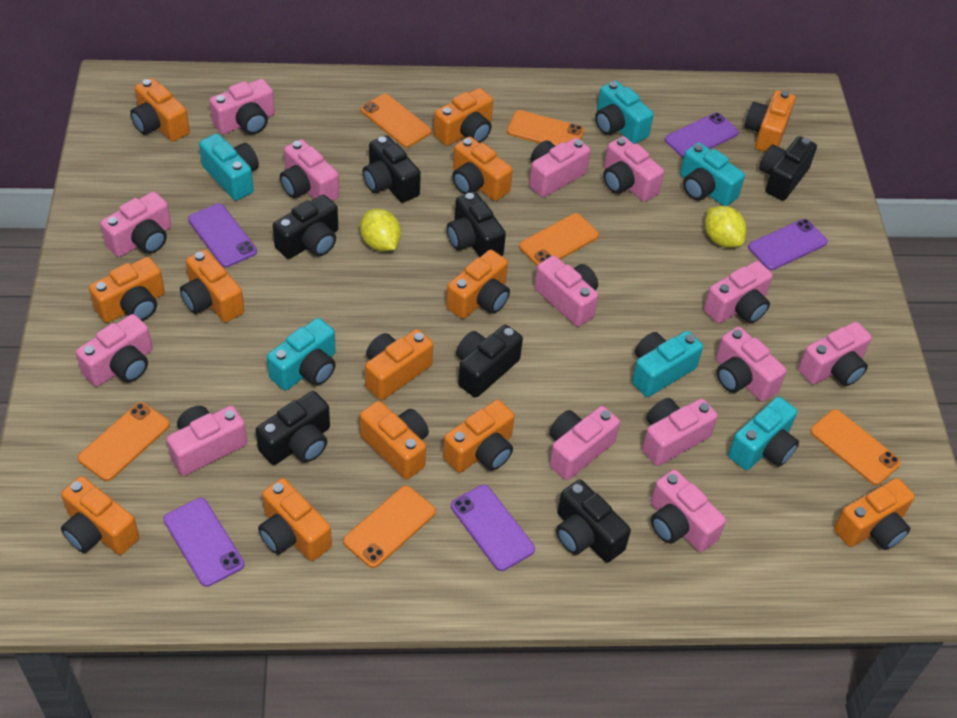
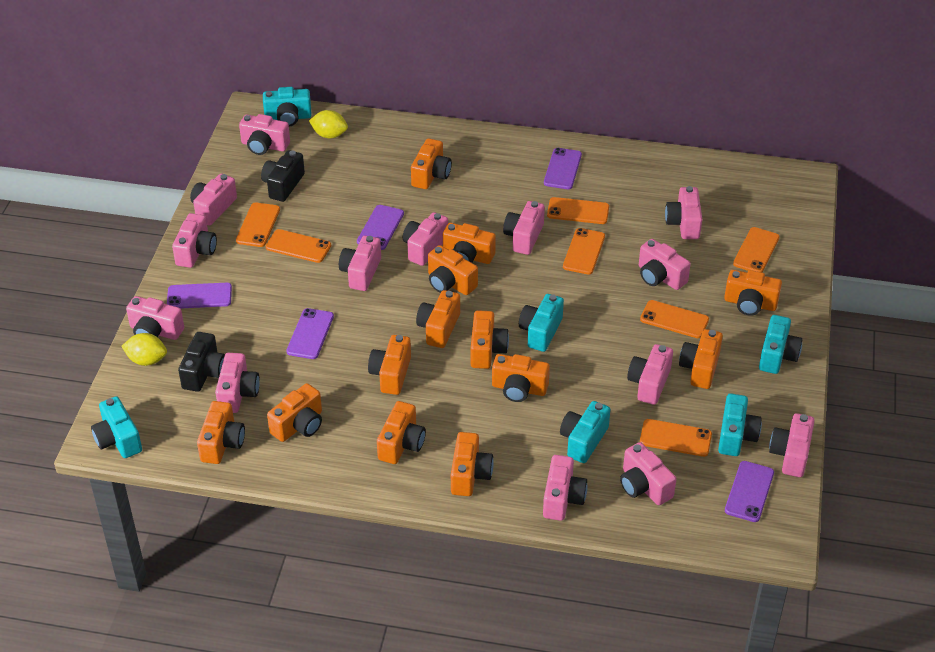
black camera: 7 -> 2
orange phone: 6 -> 7

